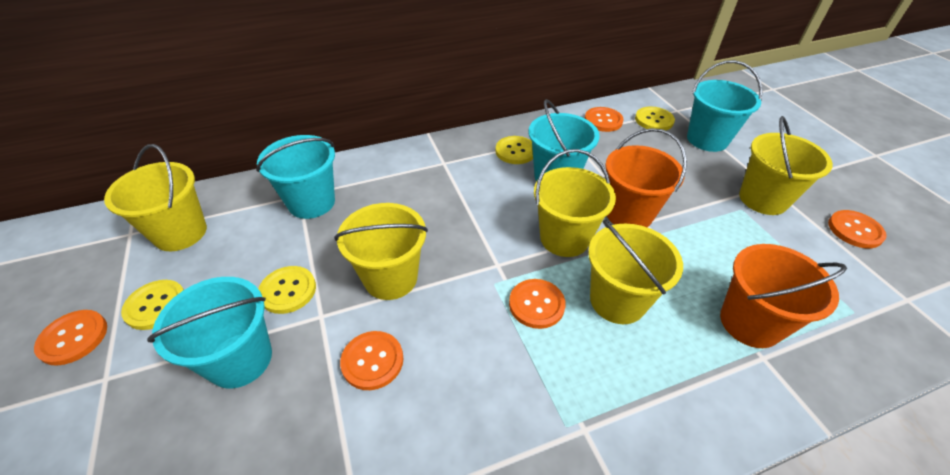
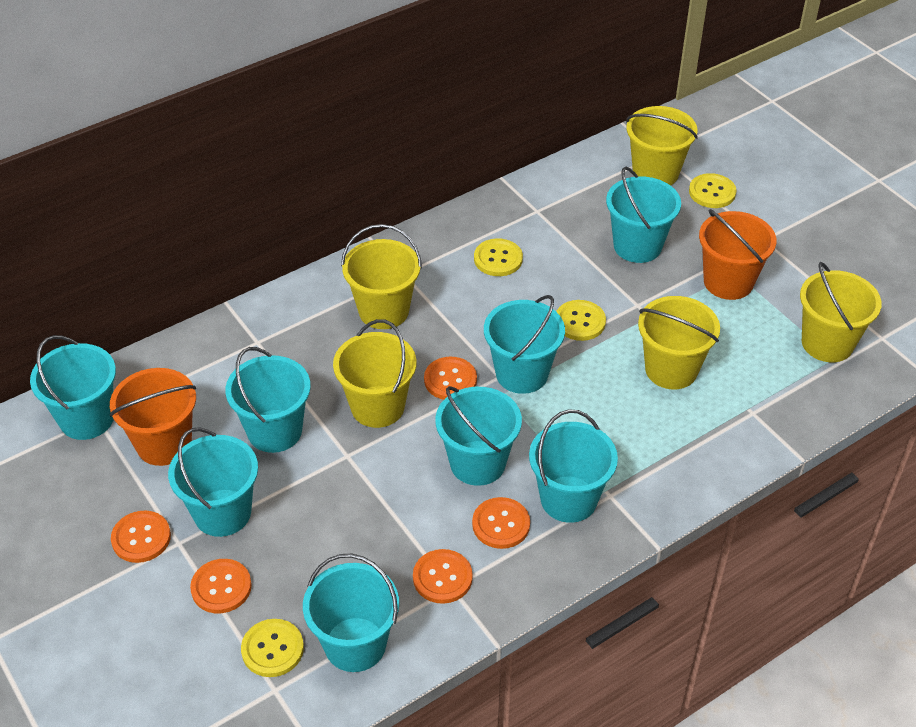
turquoise bucket: 4 -> 8

